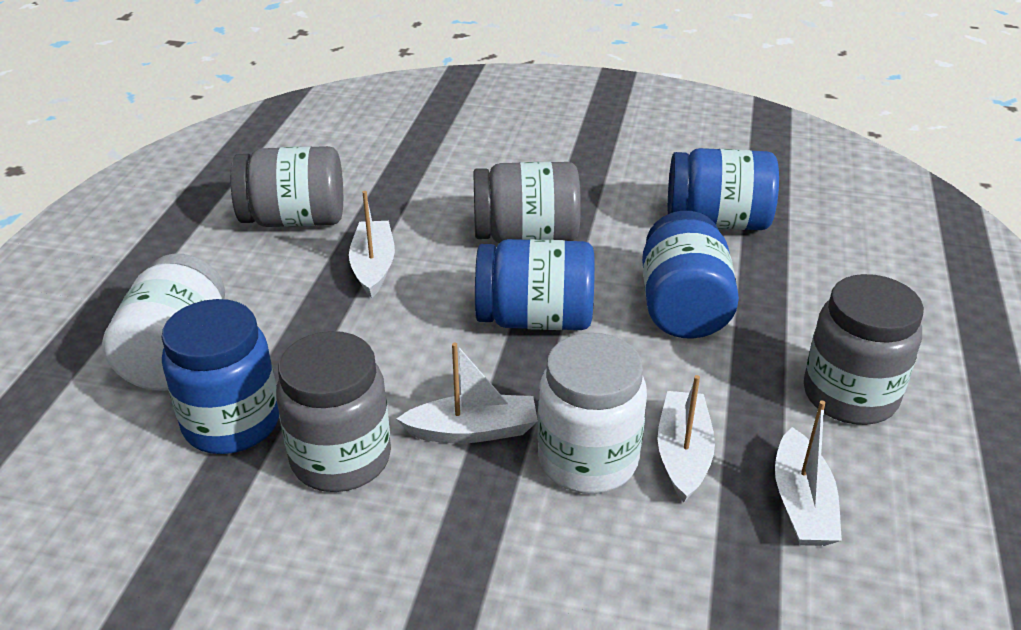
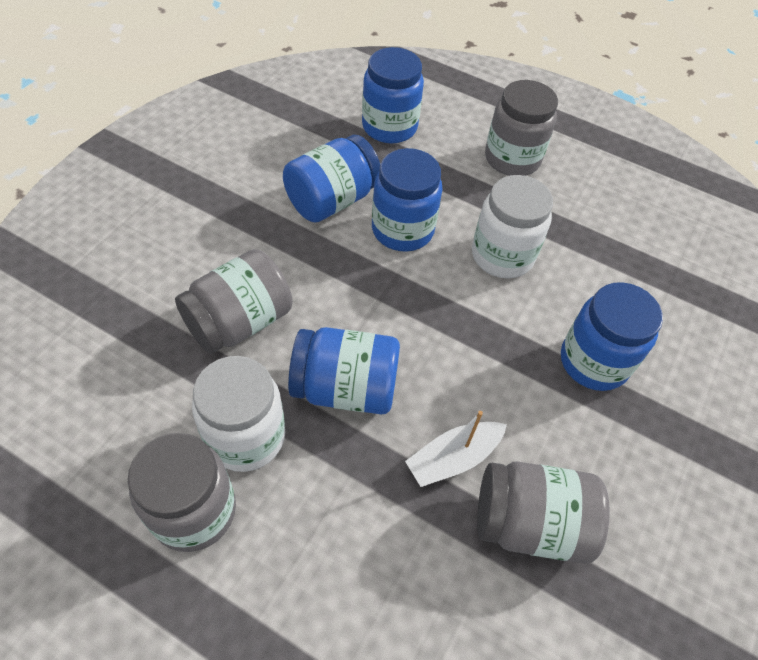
blue jar: 4 -> 5
white boat: 4 -> 1

